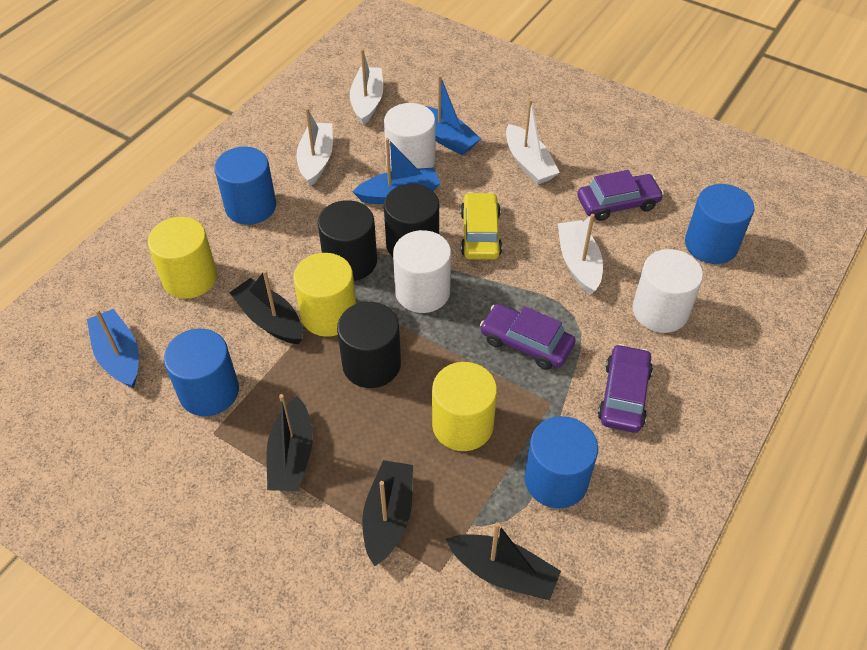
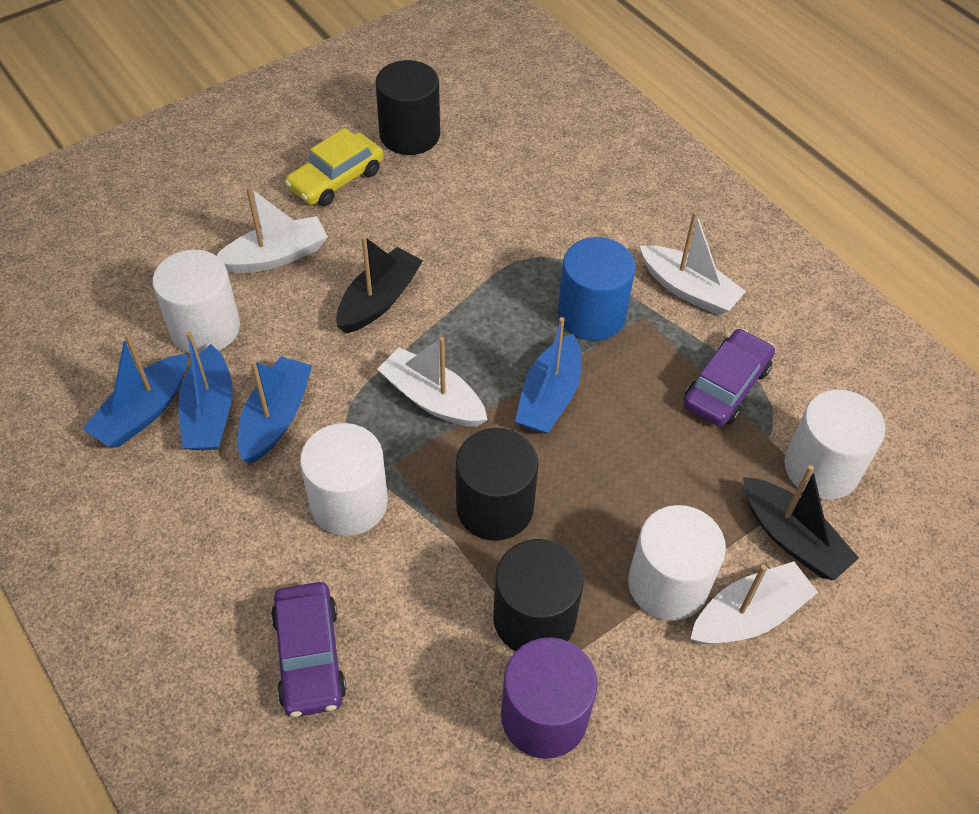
black boat: 4 -> 2
blue boat: 3 -> 4
blue cylinder: 4 -> 1
purple car: 3 -> 2
purple cylinder: 0 -> 1
white cylinder: 3 -> 4
yellow cylinder: 3 -> 0

